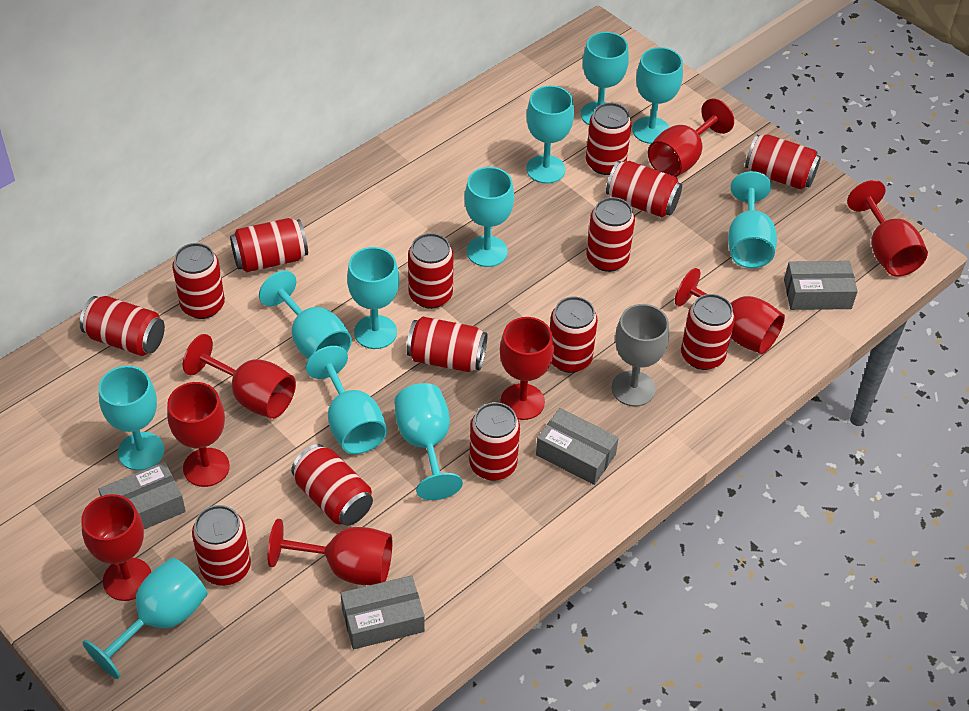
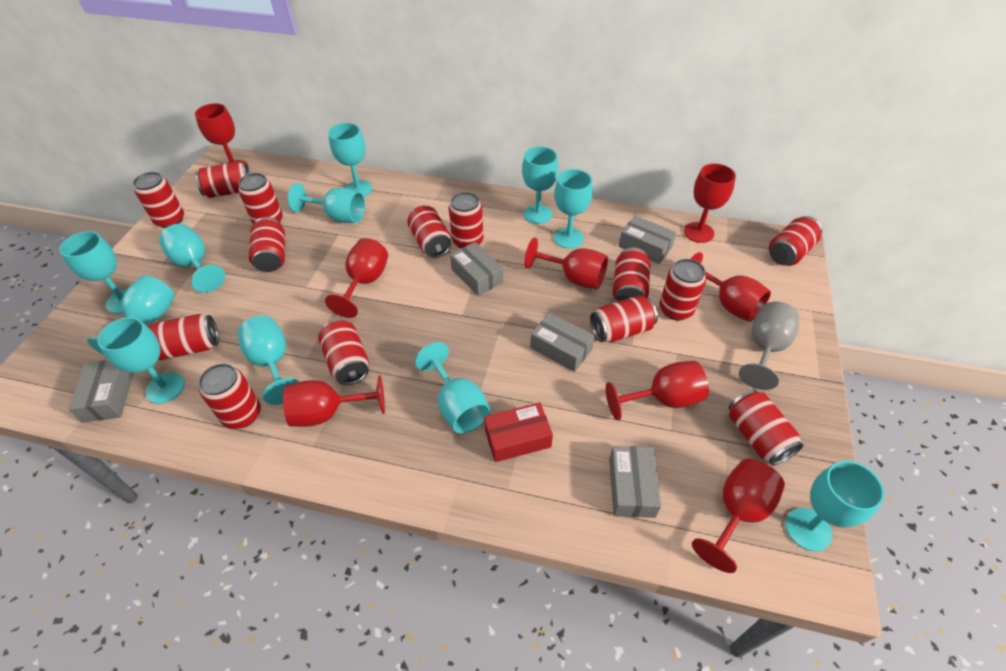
grey box: 4 -> 5
red box: 0 -> 1

